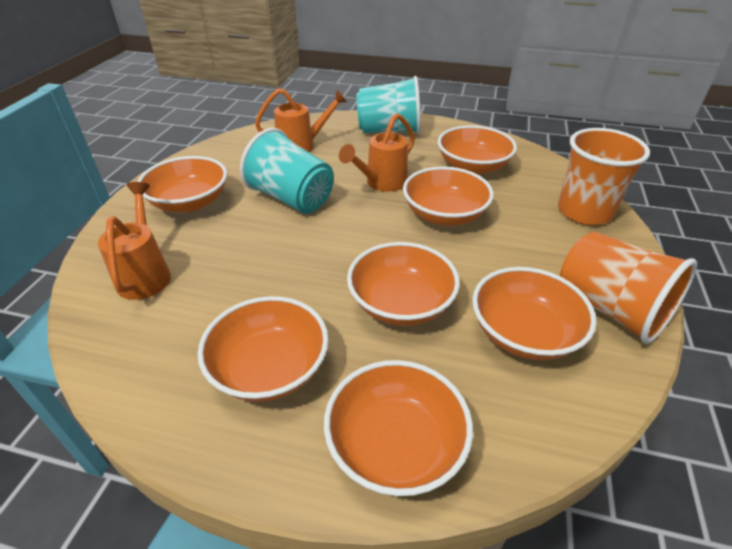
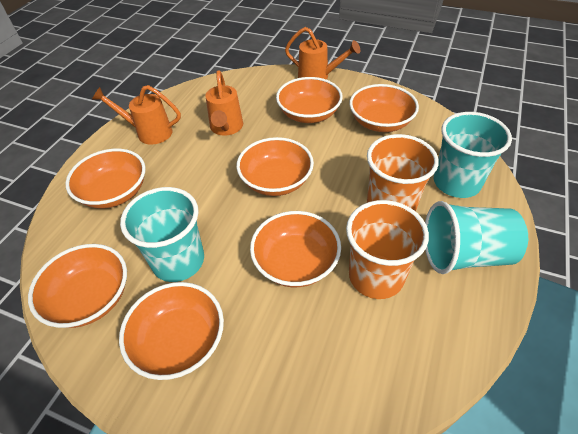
turquoise cup: 2 -> 3

